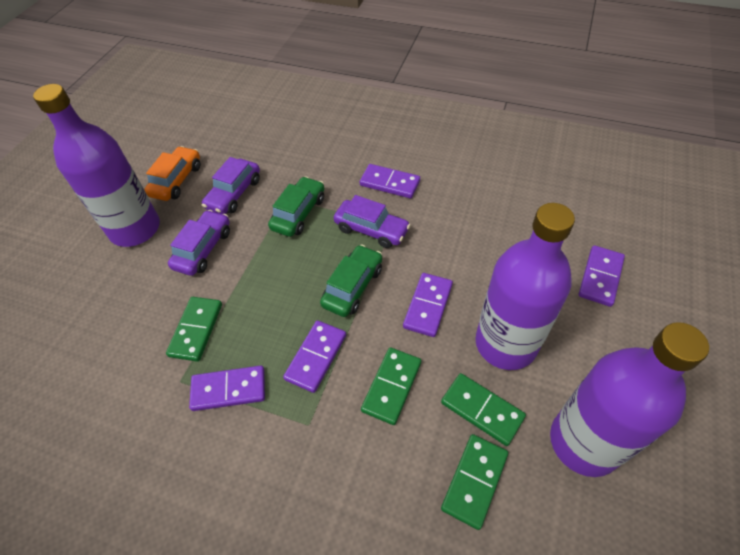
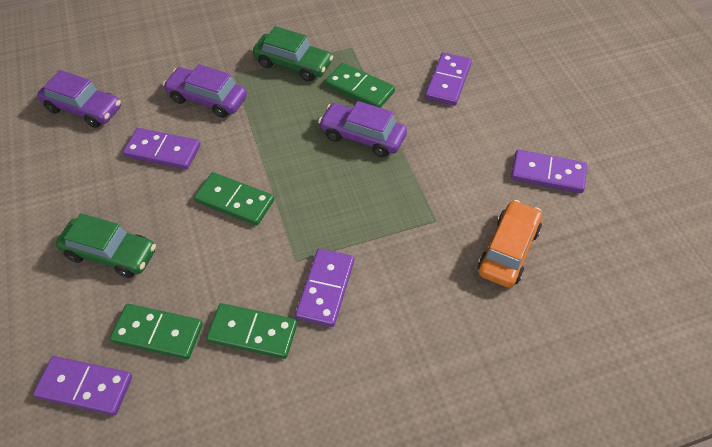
purple bottle: 3 -> 0

